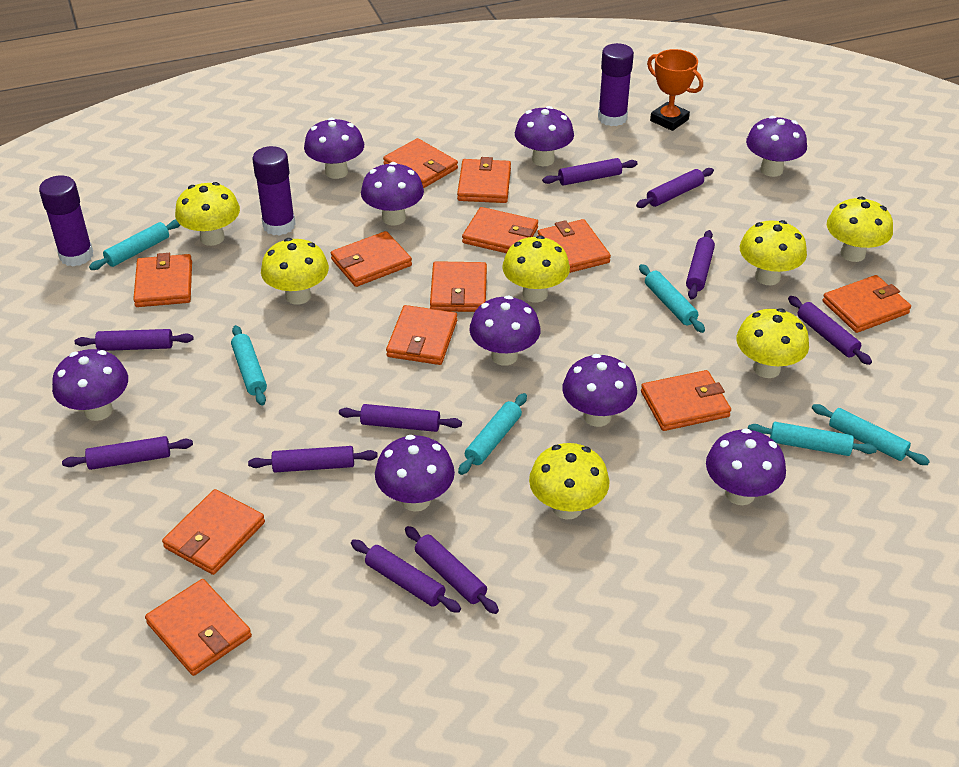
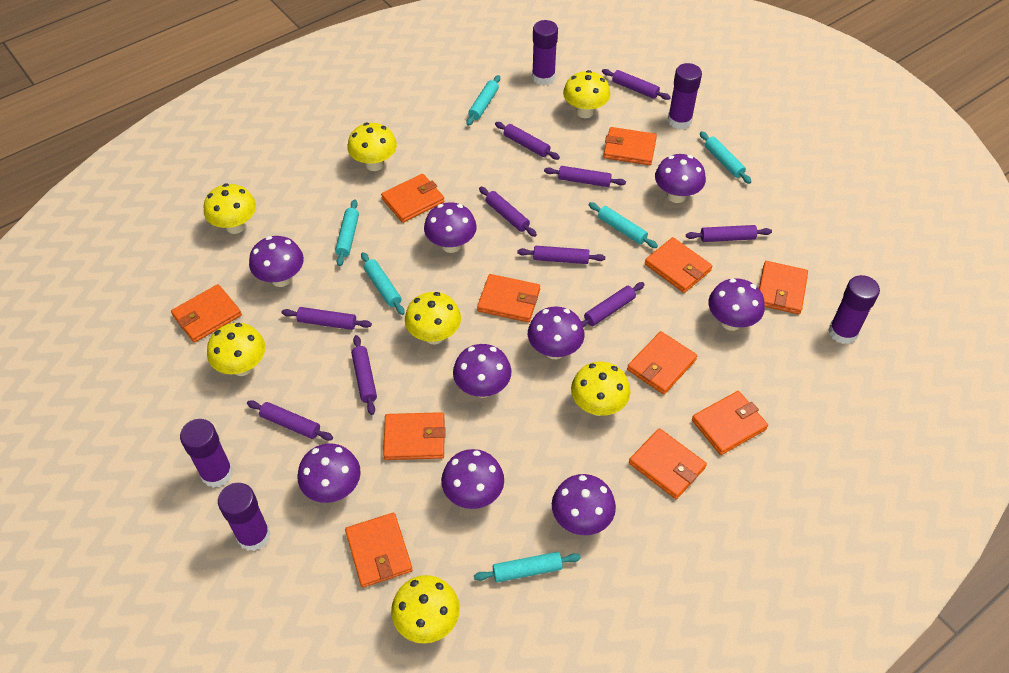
orange trophy: 1 -> 0
orange wallet: 12 -> 11
purple glue stick: 3 -> 5

